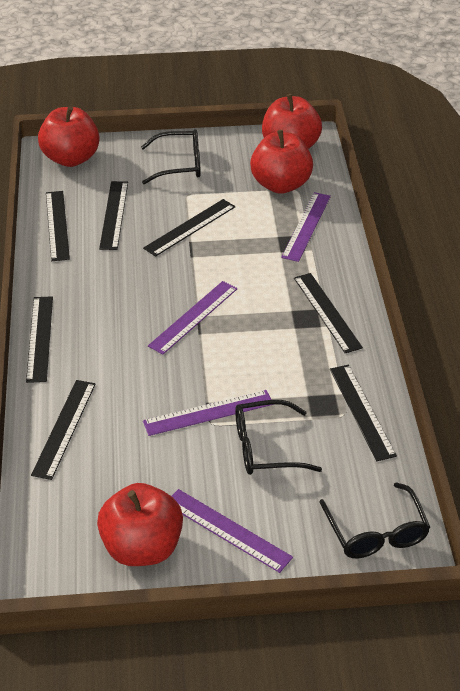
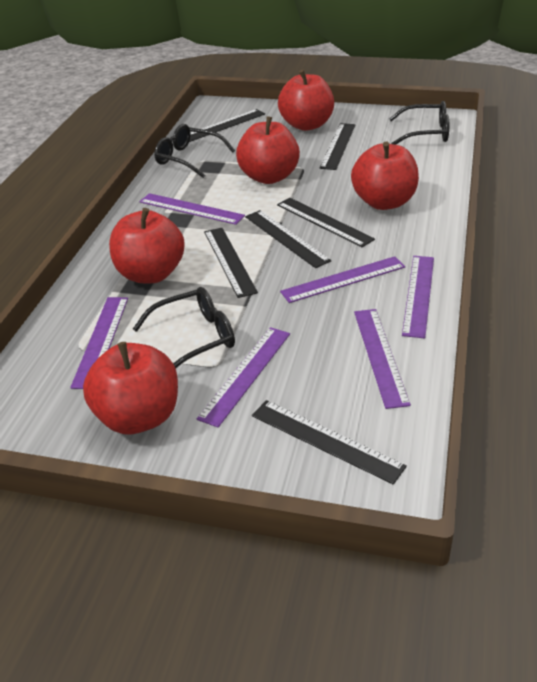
black ruler: 7 -> 6
purple ruler: 4 -> 6
red apple: 4 -> 5

